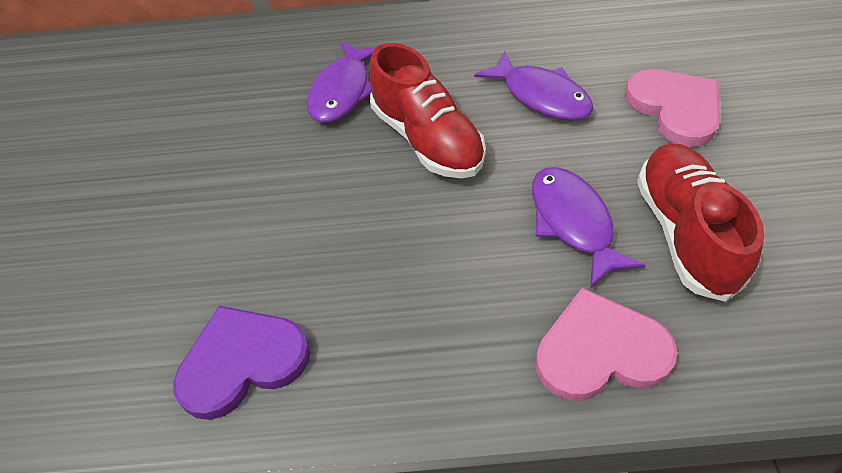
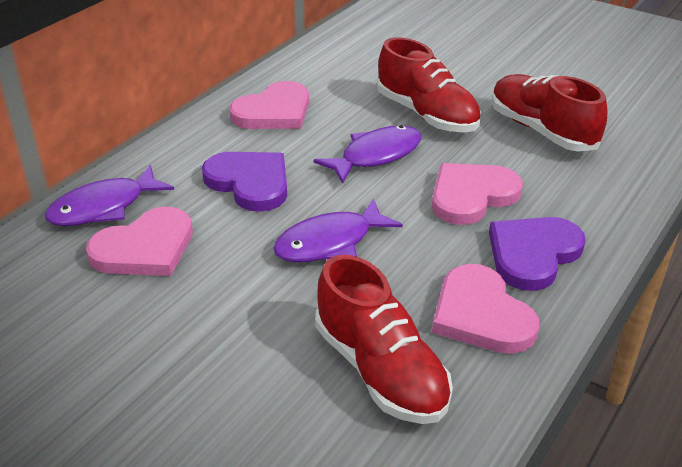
pink heart: 2 -> 4
purple heart: 1 -> 2
red shoe: 2 -> 3

